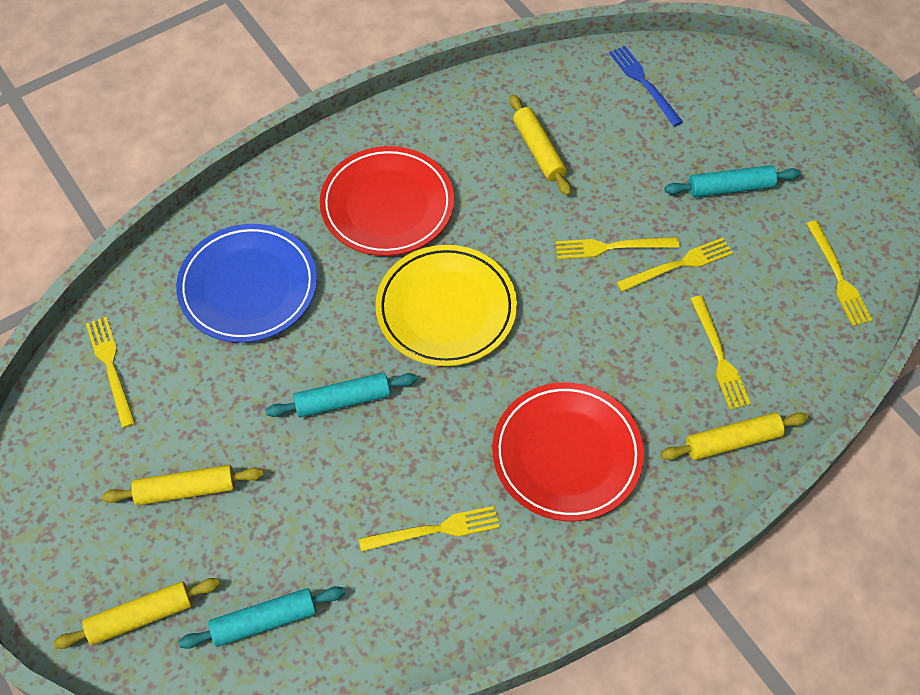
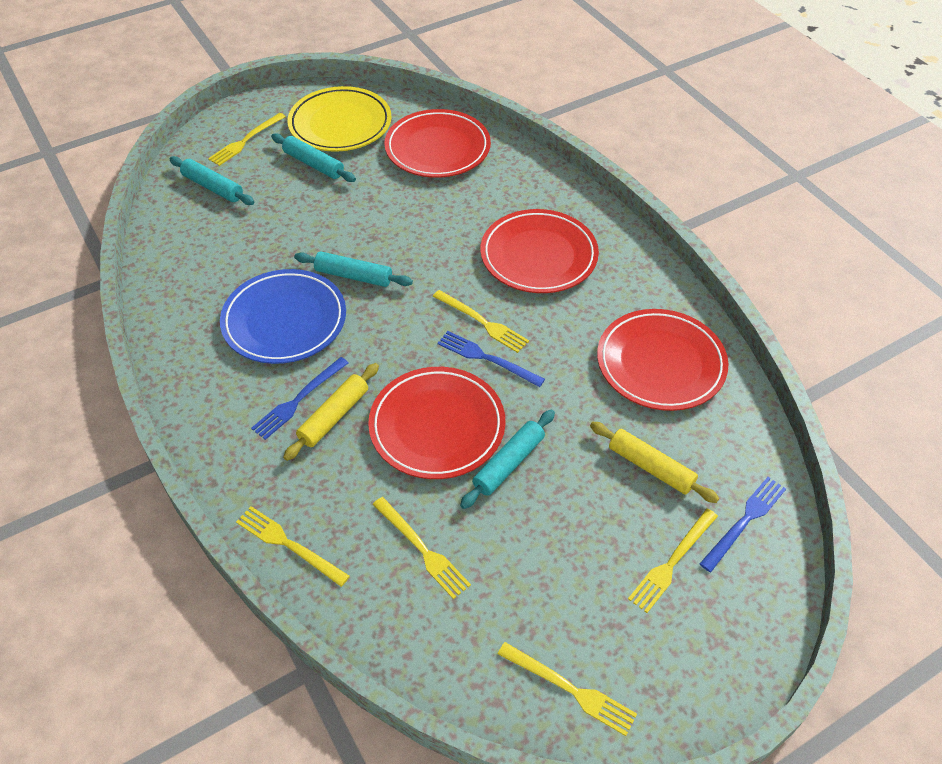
blue fork: 1 -> 3
red plate: 2 -> 4
turquoise rolling pin: 3 -> 4
yellow rolling pin: 4 -> 2

